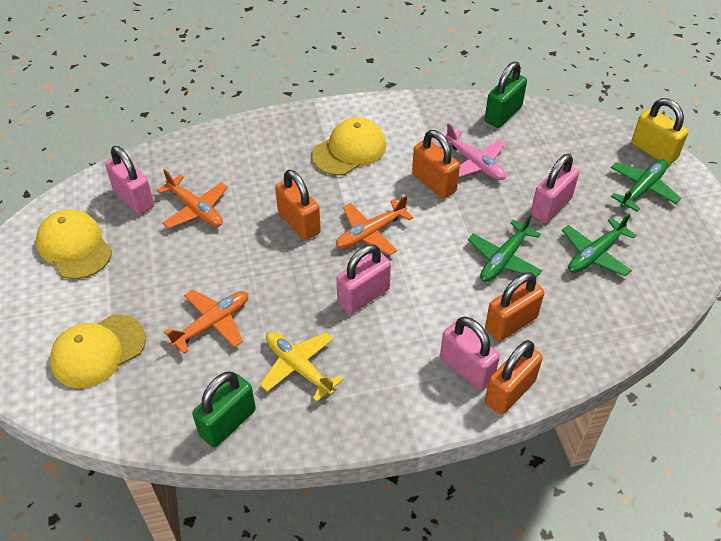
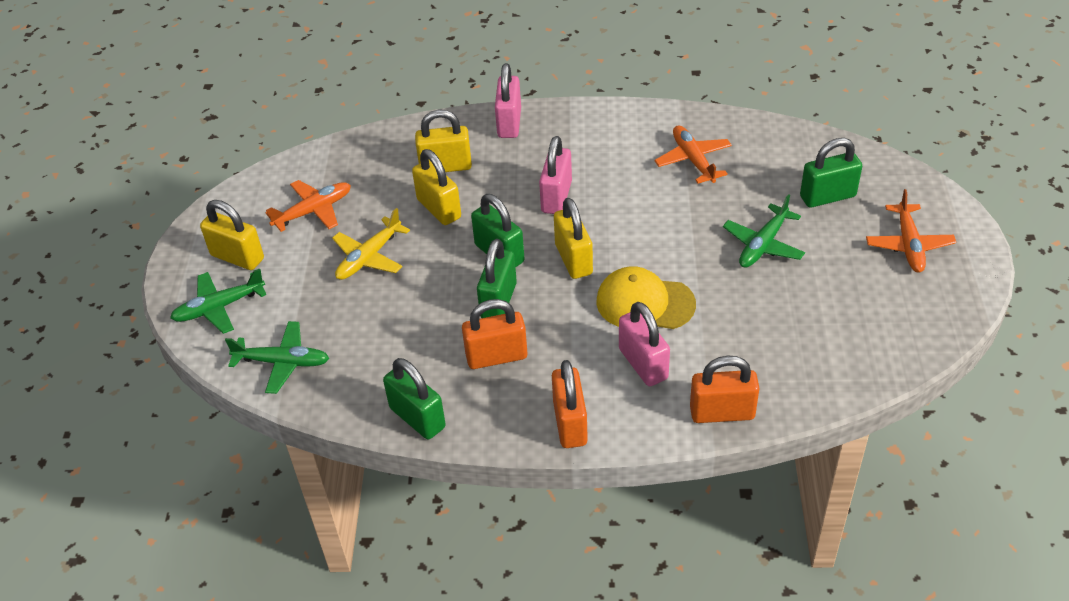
green padlock: 2 -> 4
orange padlock: 4 -> 3
pink padlock: 4 -> 3
pink plane: 1 -> 0
yellow cap: 3 -> 1
yellow padlock: 1 -> 4

